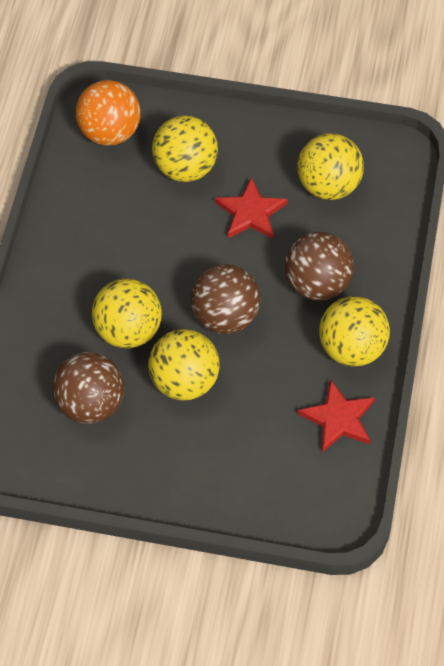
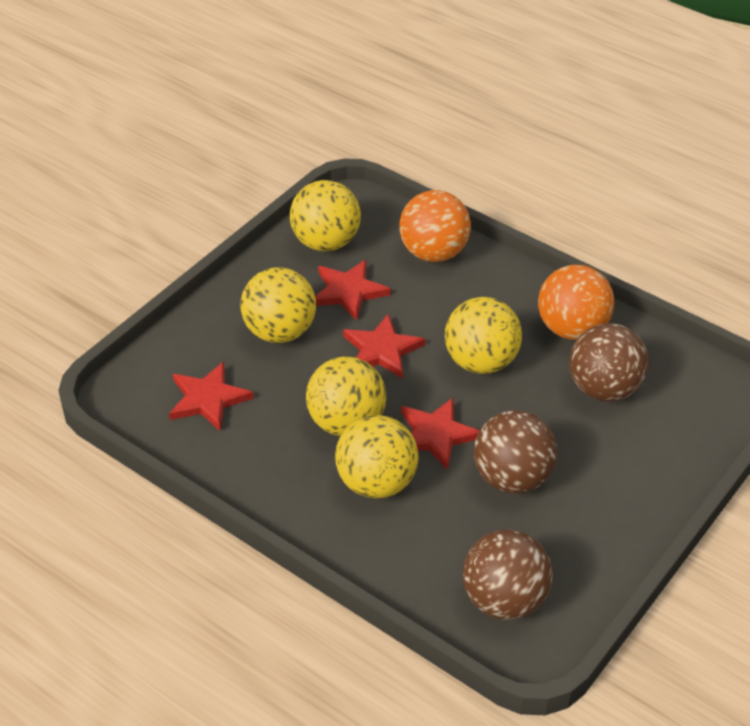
orange ball: 1 -> 2
red star: 2 -> 4

